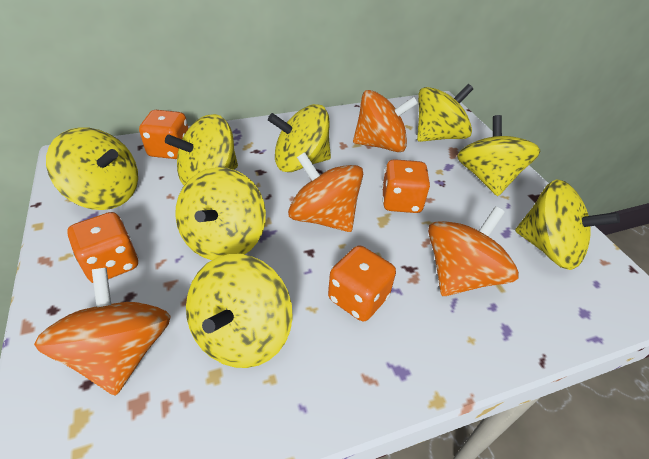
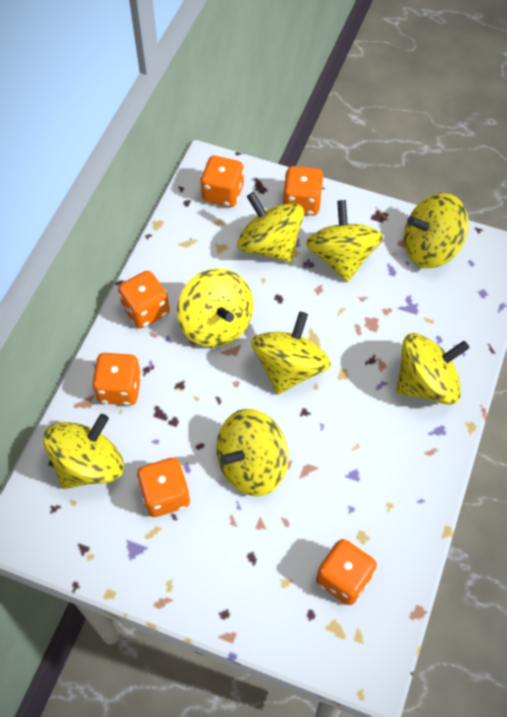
orange dice: 4 -> 6
orange spinning top: 4 -> 0

